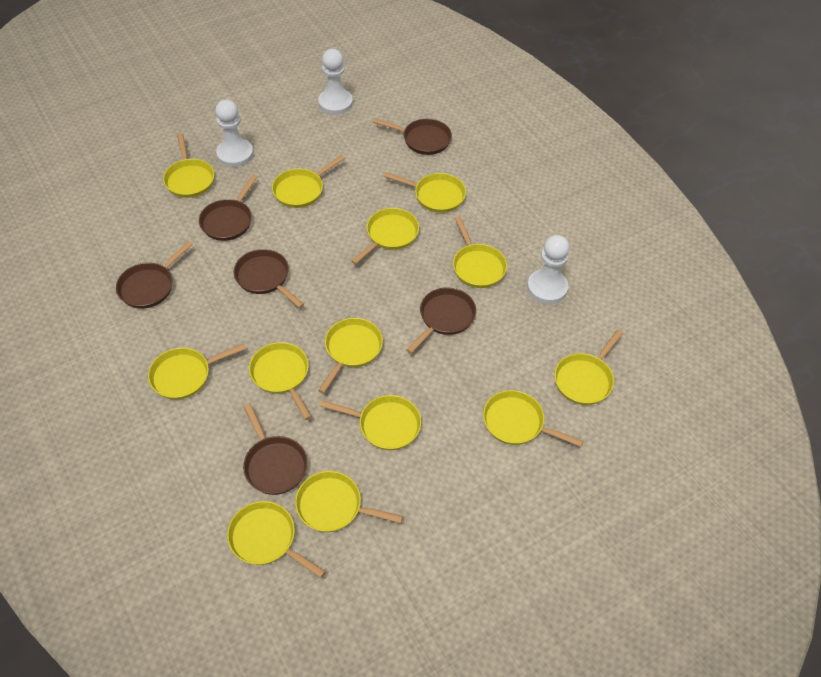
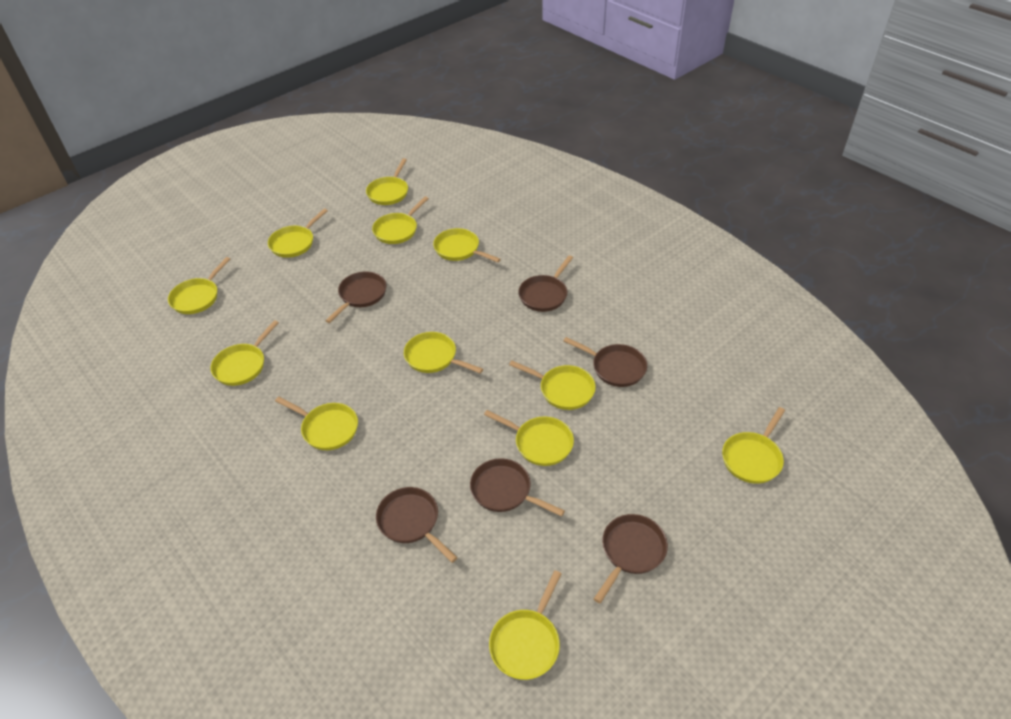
white pawn: 3 -> 0
yellow pan: 13 -> 12

